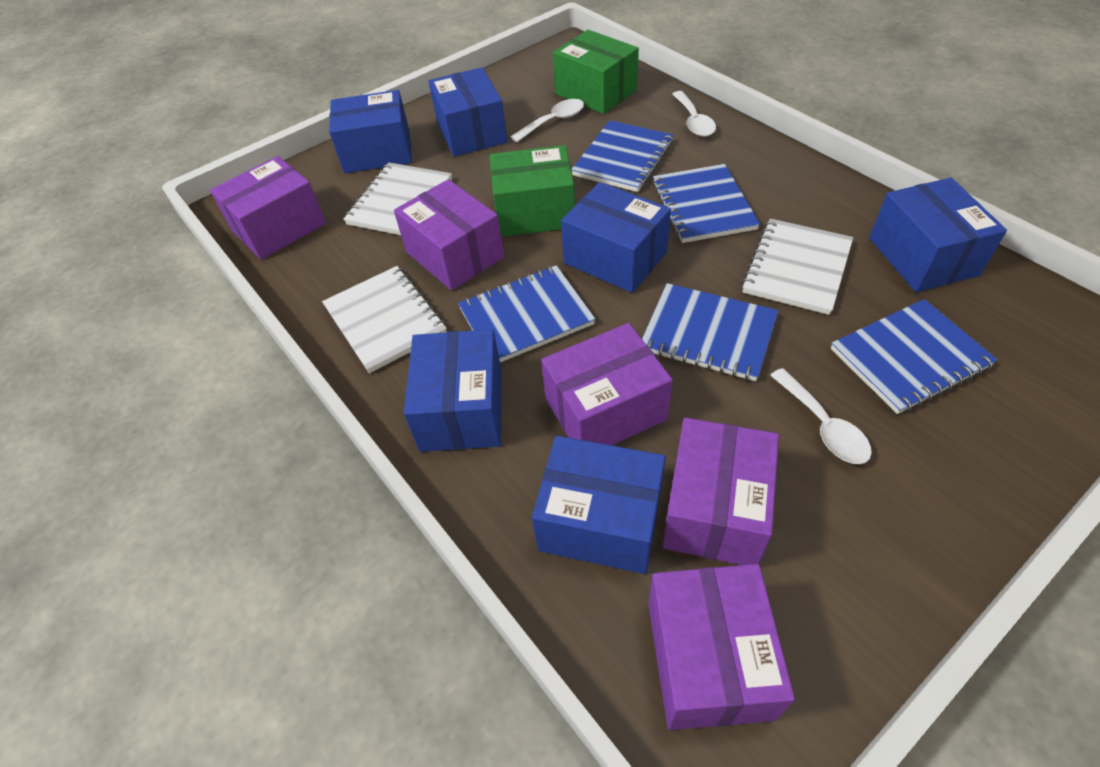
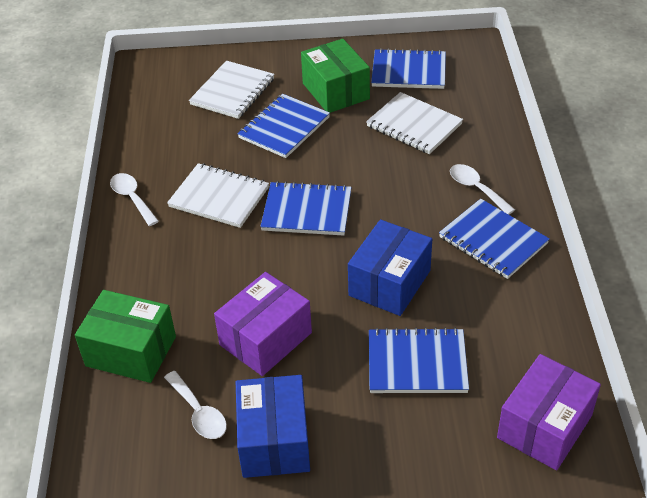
blue box: 6 -> 2
purple box: 5 -> 2

